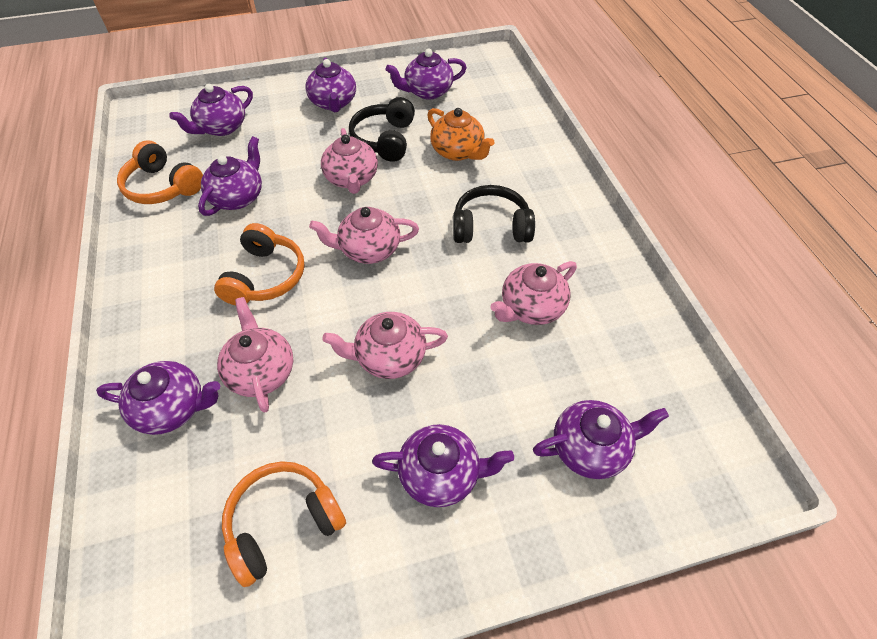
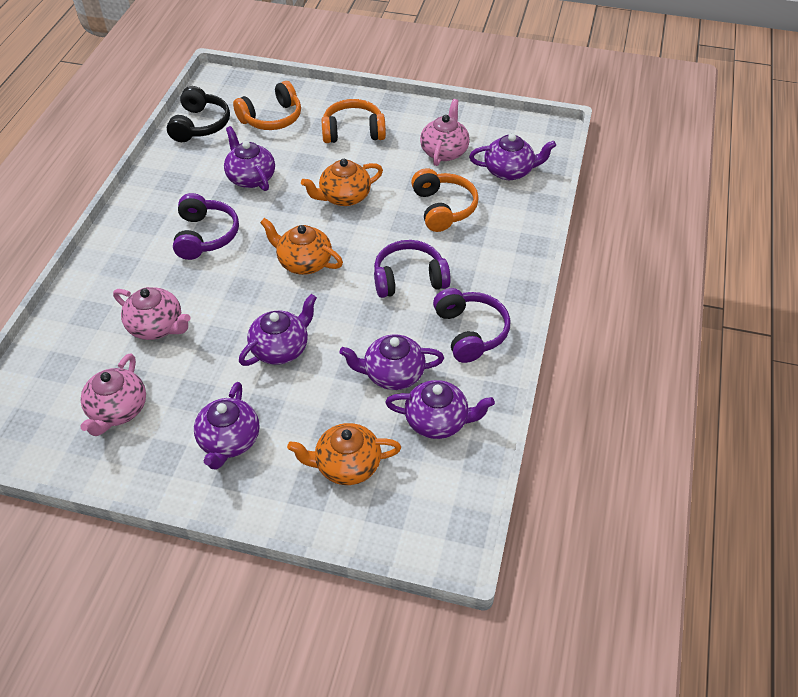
black headphones: 2 -> 1
orange teapot: 1 -> 3
pink teapot: 5 -> 3
purple headphones: 0 -> 3
purple teapot: 7 -> 6

